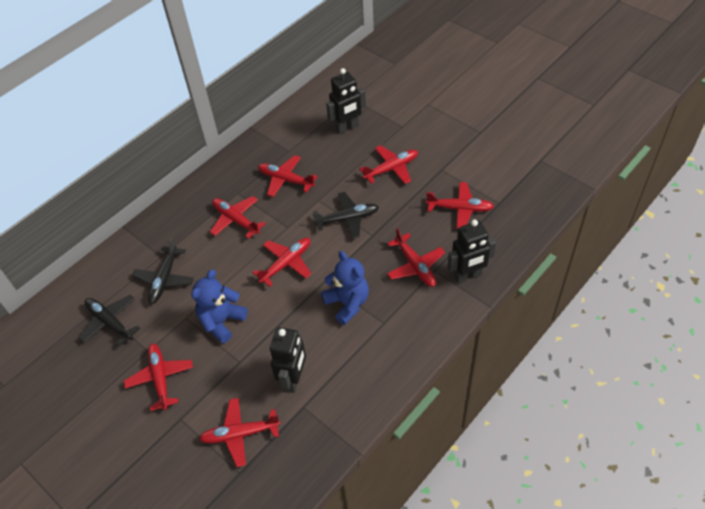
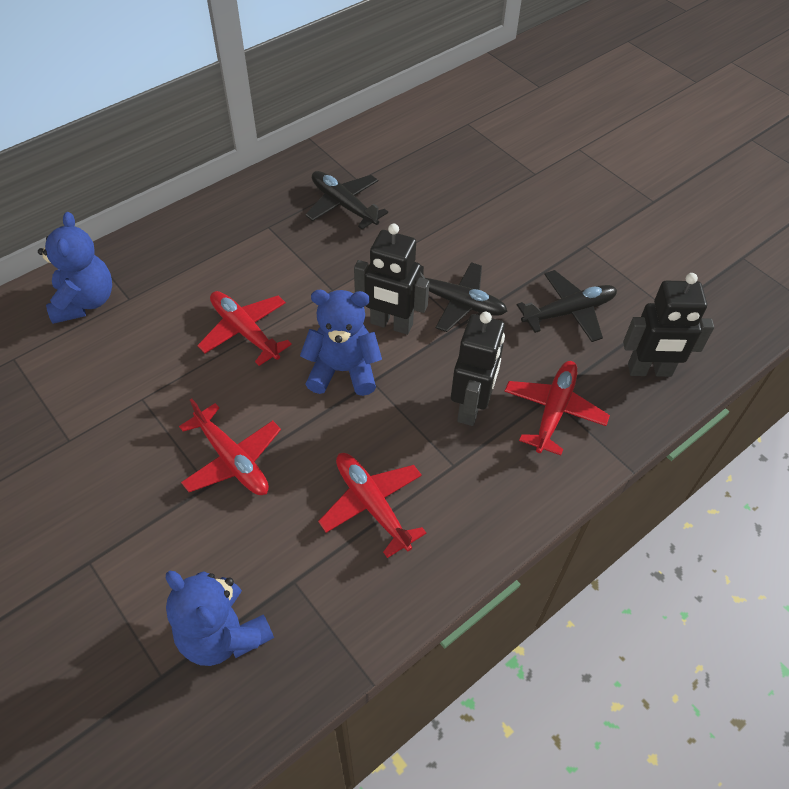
blue teddy bear: 2 -> 3
red plane: 8 -> 4

